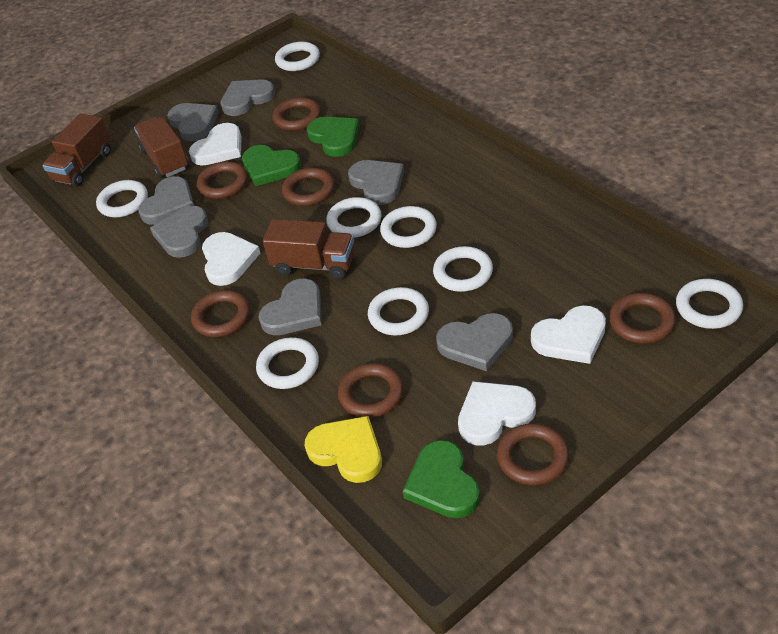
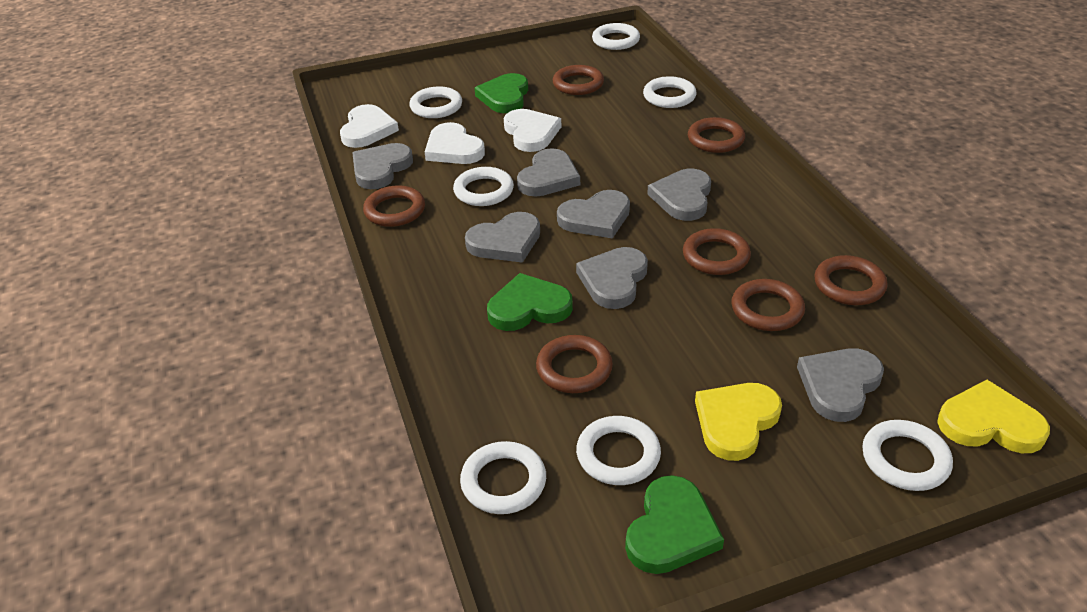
brown truck: 3 -> 0
white heart: 4 -> 3
white ring: 8 -> 7
yellow heart: 1 -> 2

